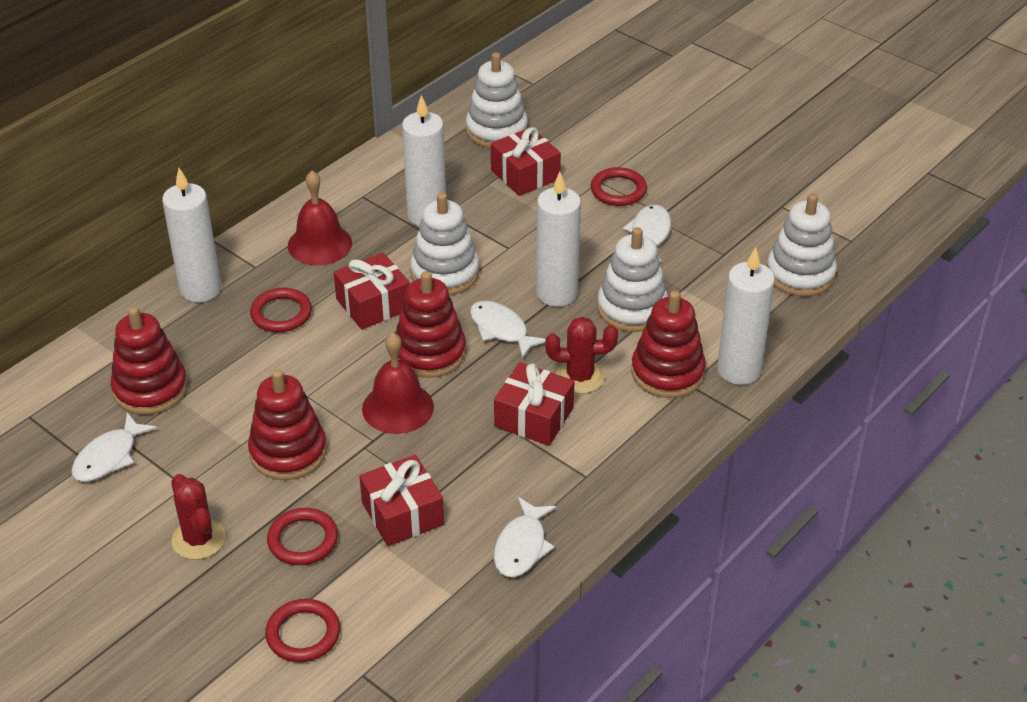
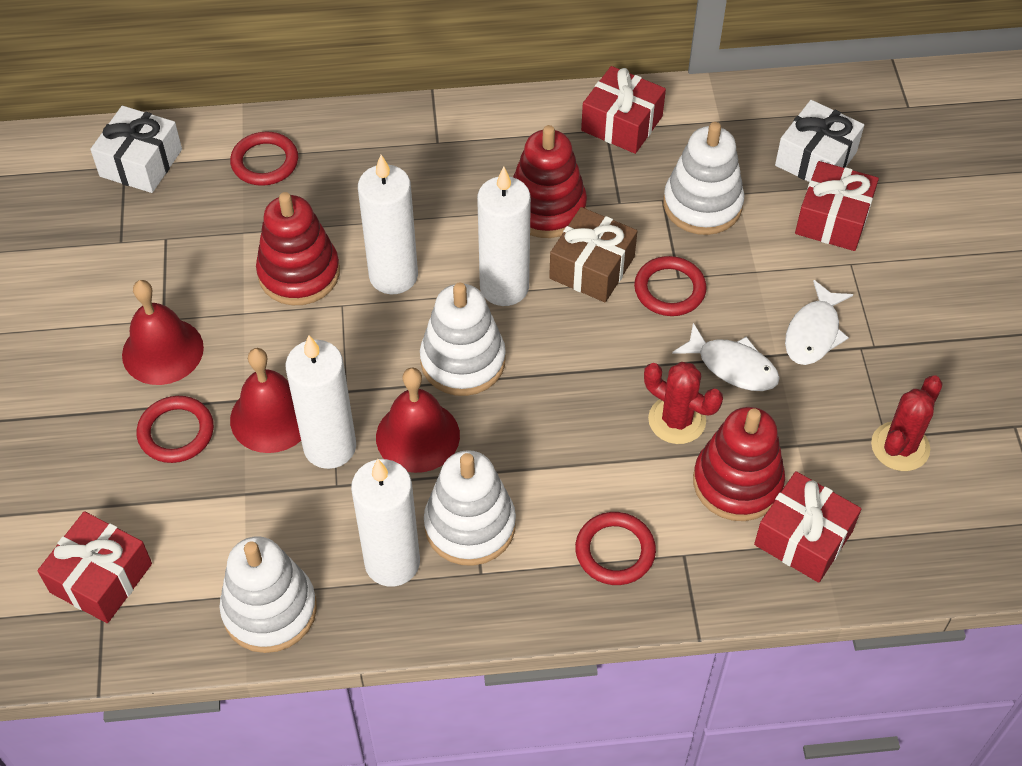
brown gift: 0 -> 1
red bell: 2 -> 3
red stacking toy: 4 -> 3
white fish: 4 -> 2
white gift: 0 -> 2

